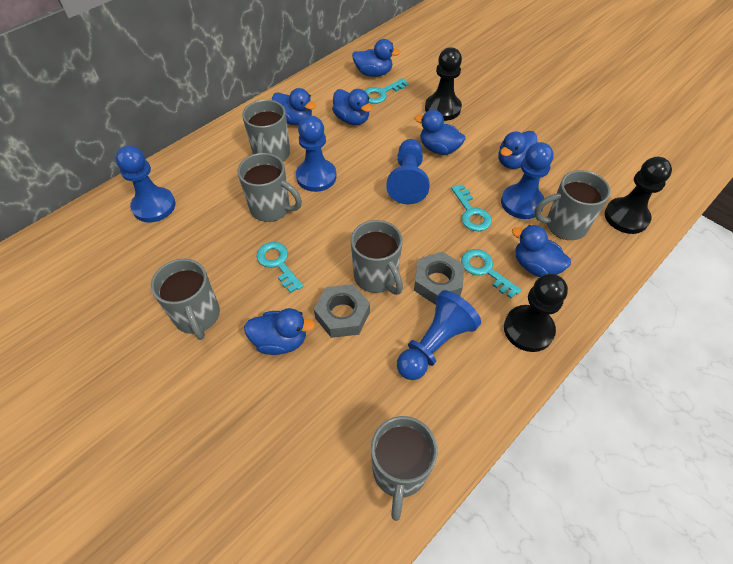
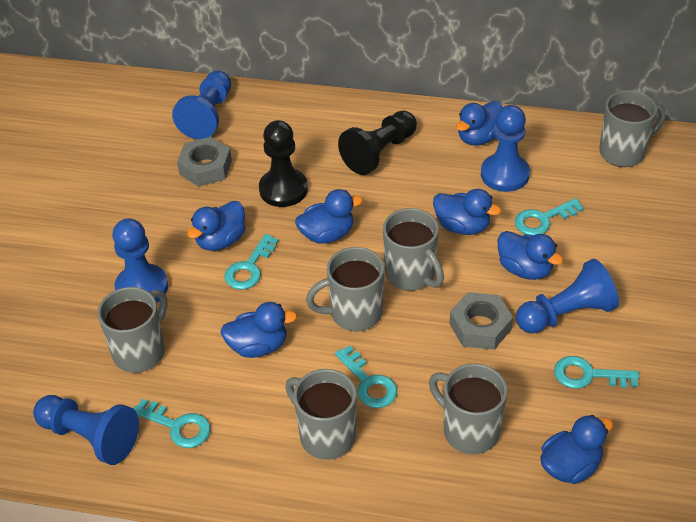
black pawn: 3 -> 2
turquoise key: 4 -> 5

